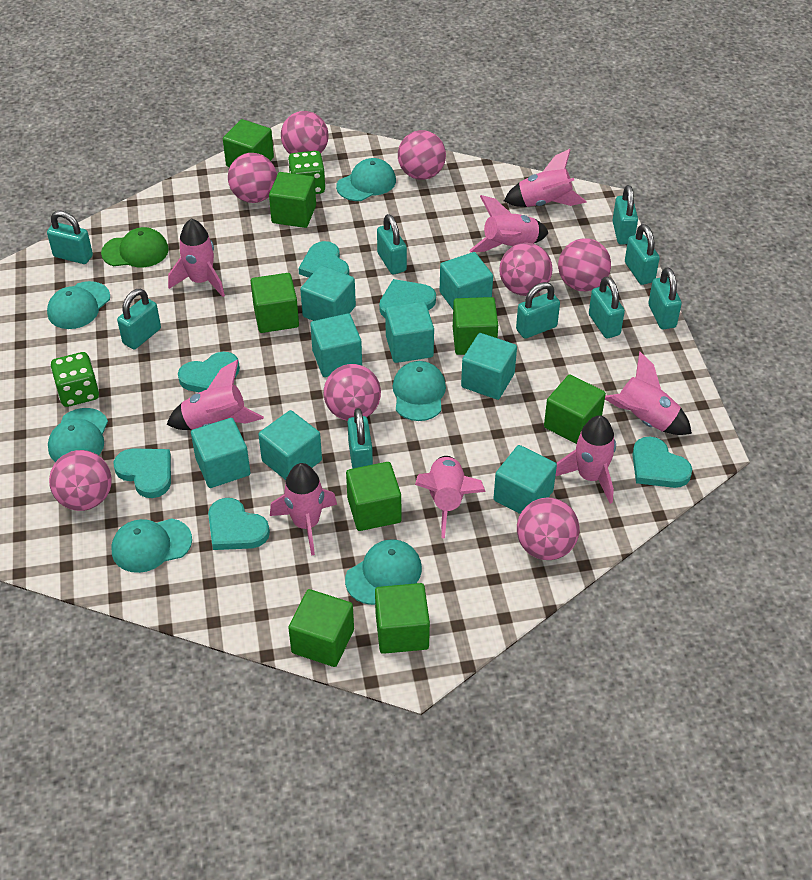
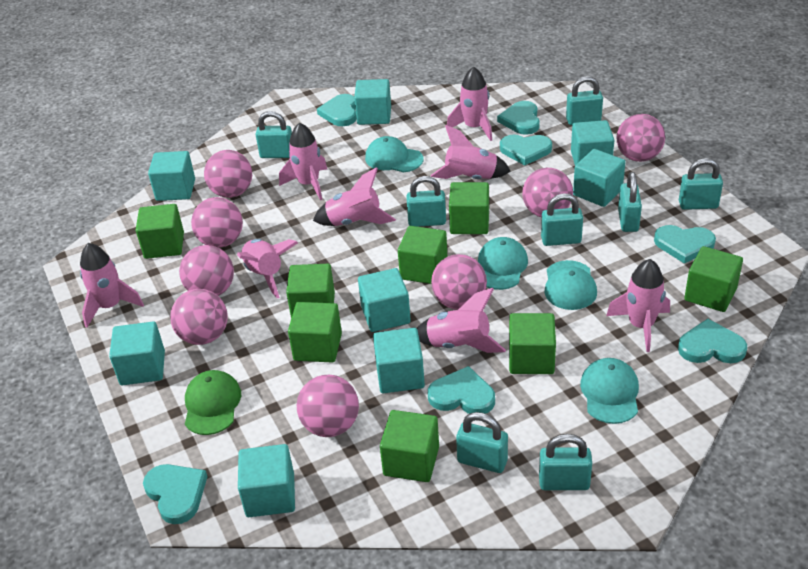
green dice: 2 -> 0
turquoise cap: 6 -> 4
turquoise heart: 6 -> 7
turquoise padlock: 9 -> 8

